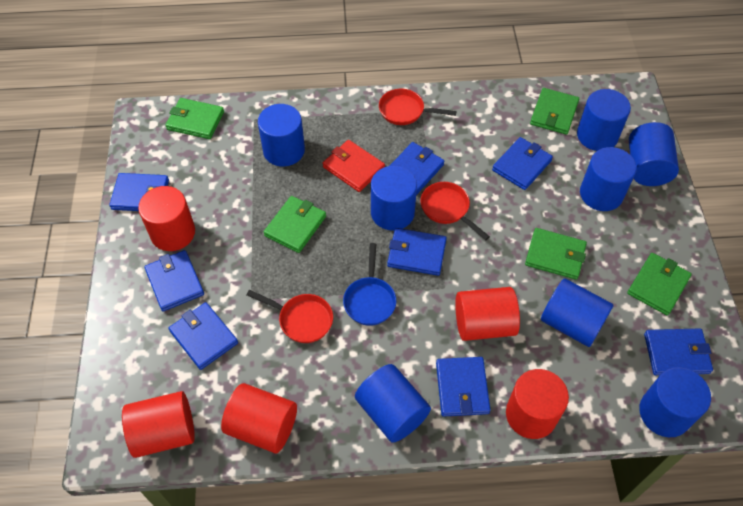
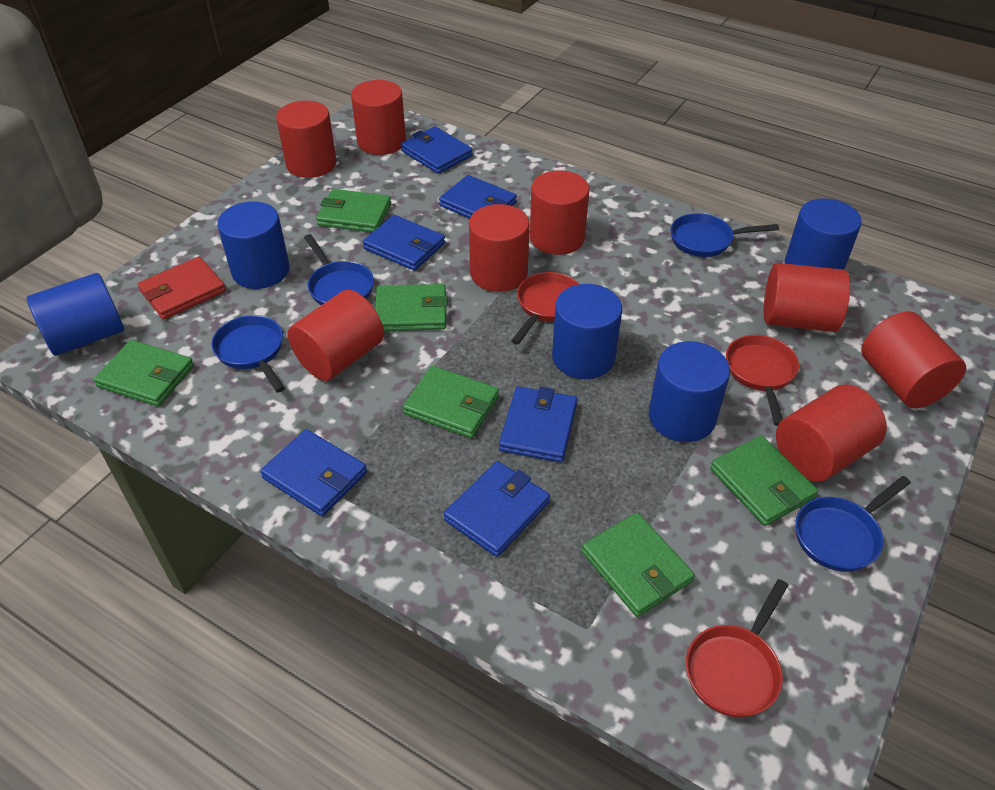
blue cylinder: 8 -> 5
blue pan: 1 -> 4
blue wallet: 8 -> 6
green wallet: 5 -> 6
red cylinder: 5 -> 8

